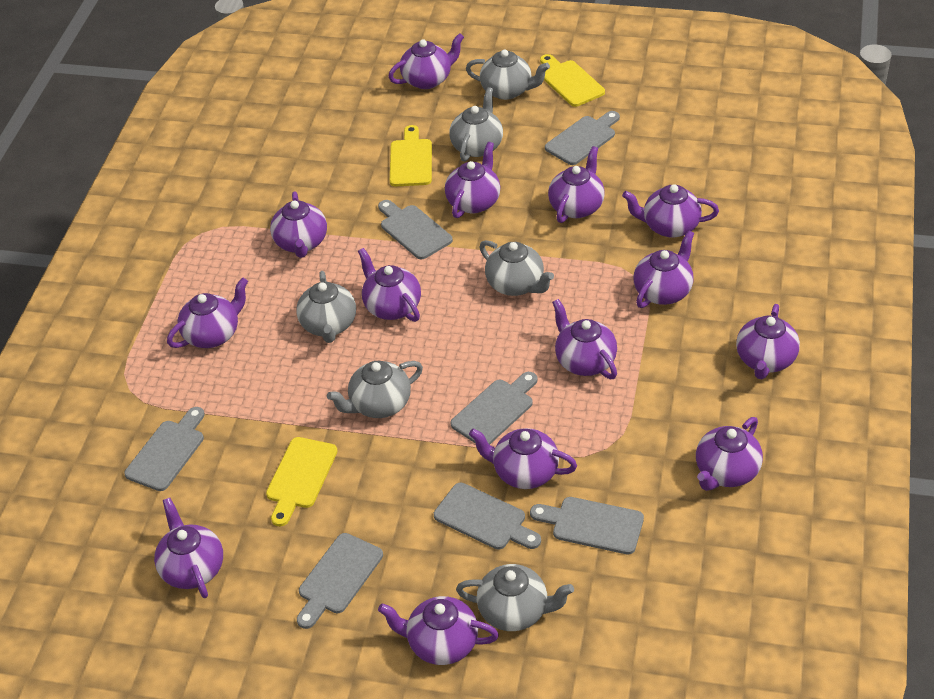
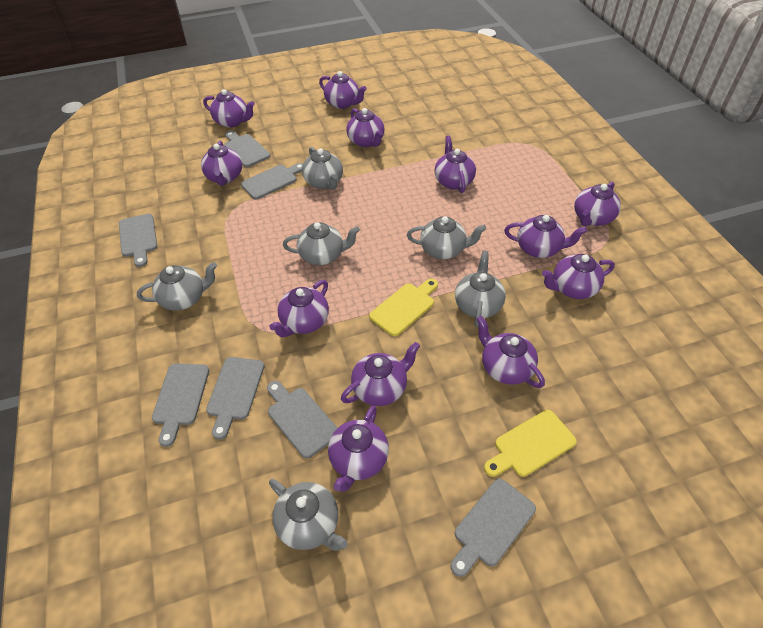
purple teapot: 14 -> 12
yellow cutting board: 3 -> 2

